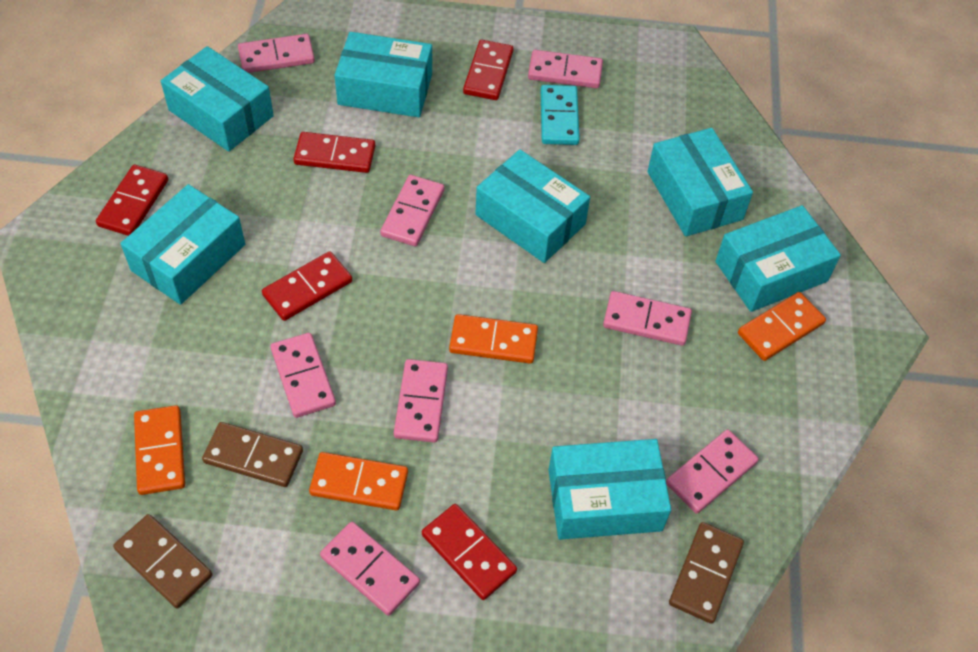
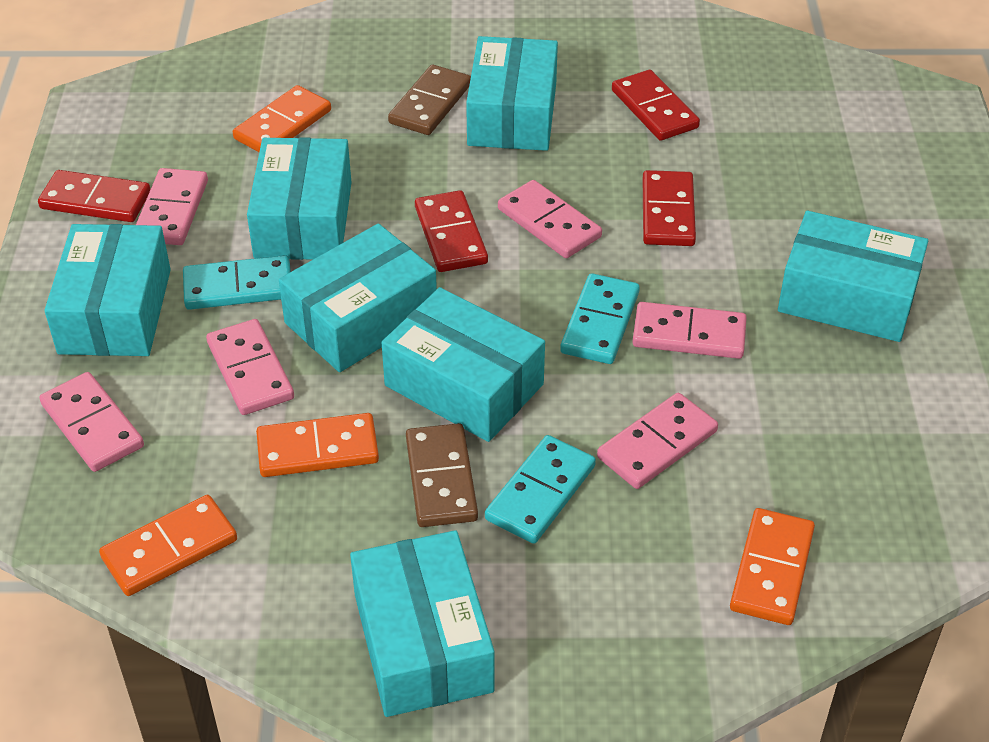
brown domino: 3 -> 2
pink domino: 8 -> 6
red domino: 5 -> 4
turquoise domino: 1 -> 3

